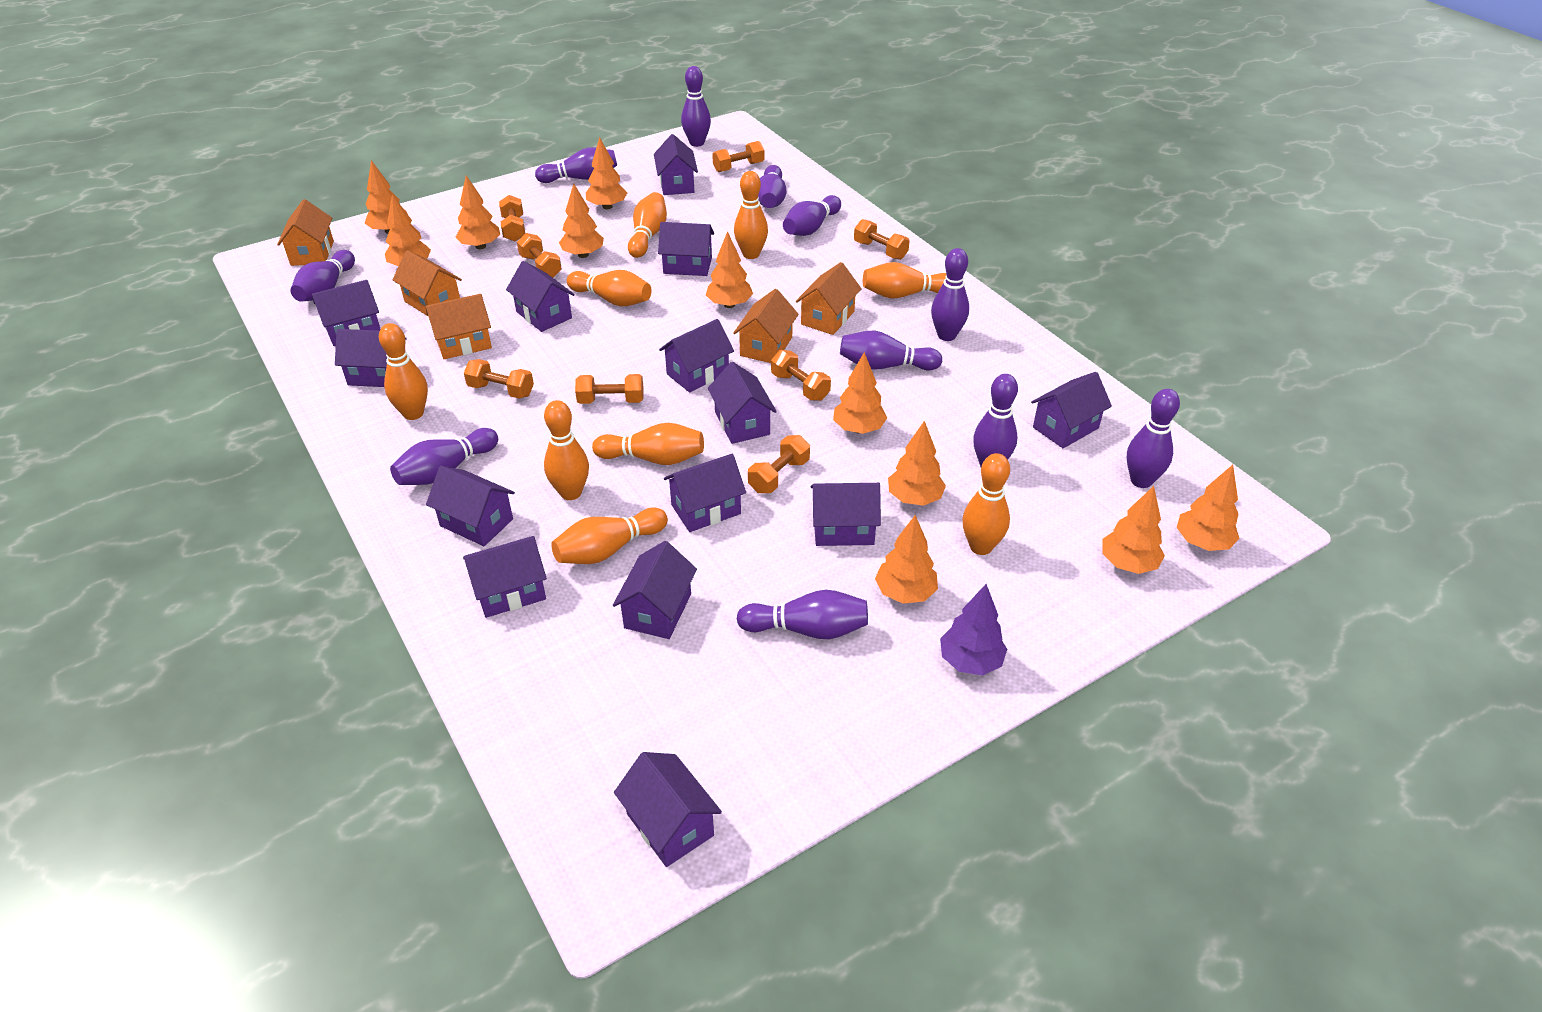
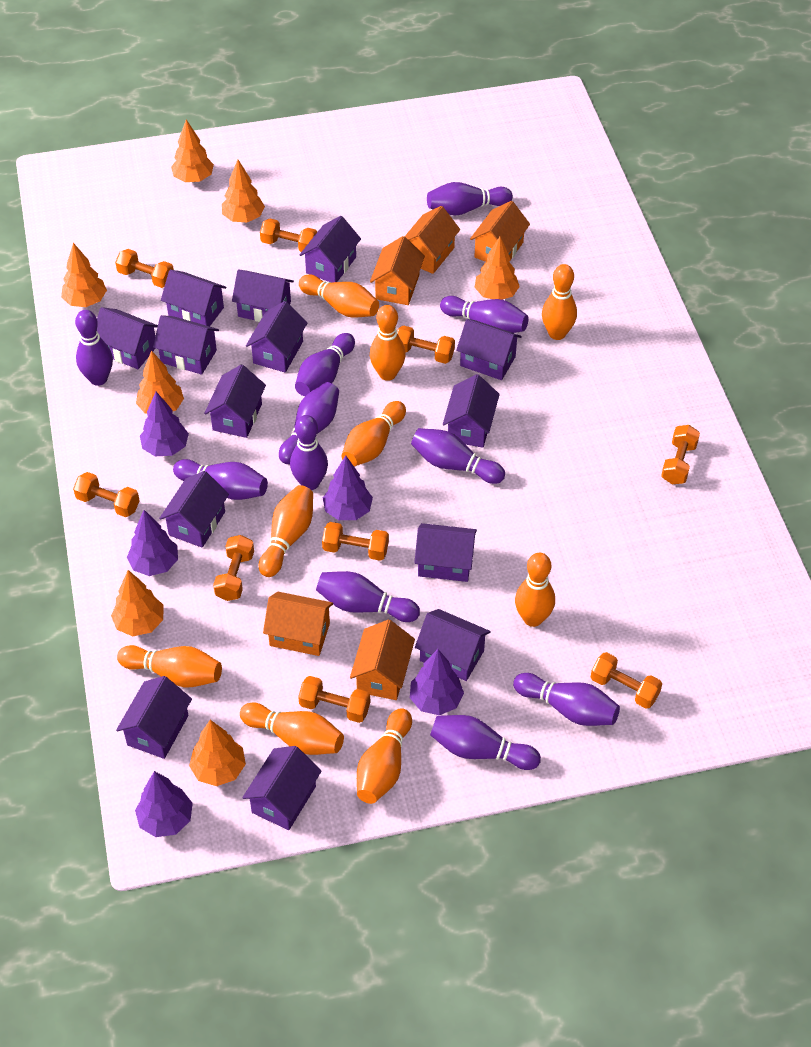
orange dumbbell: 8 -> 9
orange tree: 11 -> 7
purple tree: 1 -> 5

